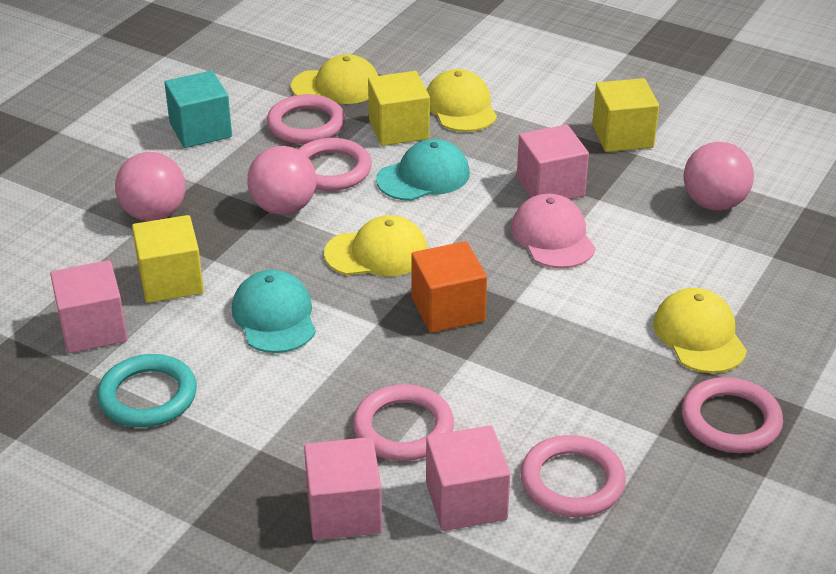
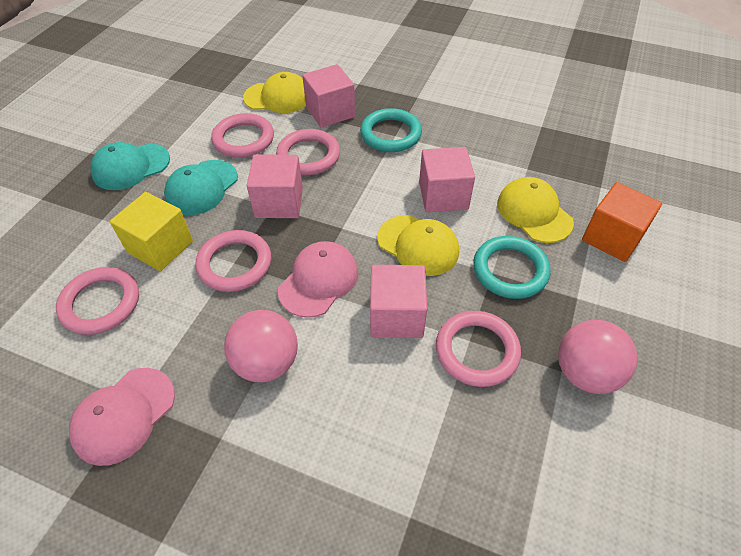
pink ball: 3 -> 2
pink cap: 1 -> 2
turquoise cube: 1 -> 0
turquoise ring: 1 -> 2
yellow cap: 4 -> 3
yellow cube: 3 -> 1

